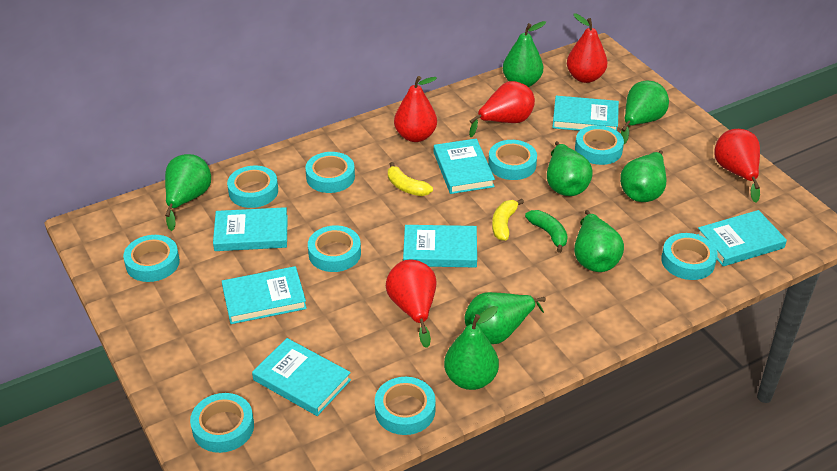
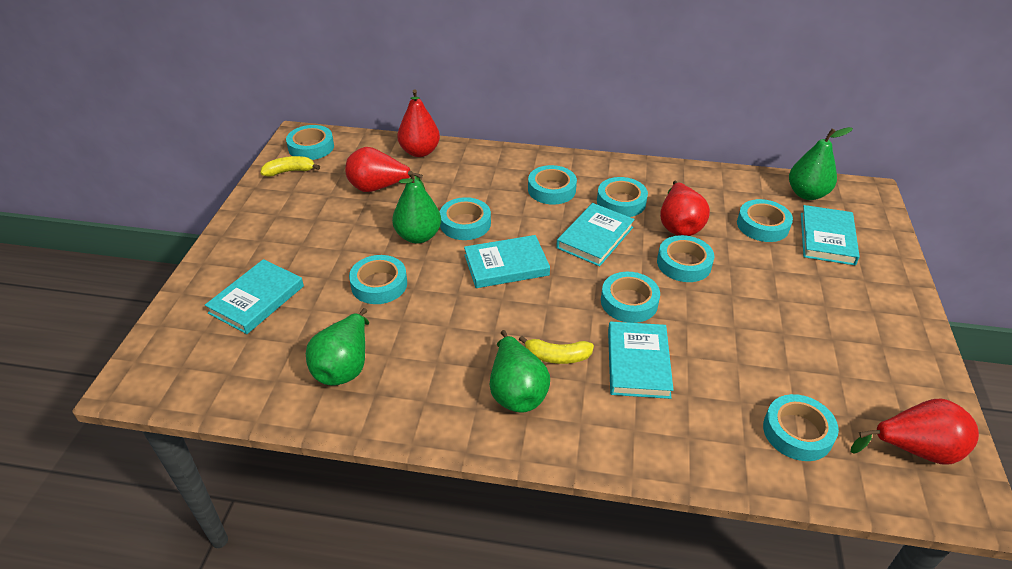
green banana: 1 -> 0
green pear: 8 -> 4
red pear: 5 -> 4
turquoise book: 7 -> 5

